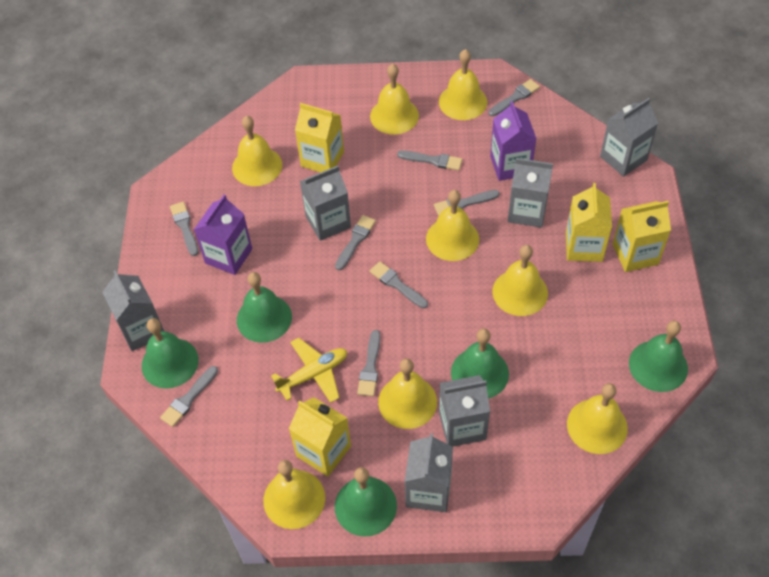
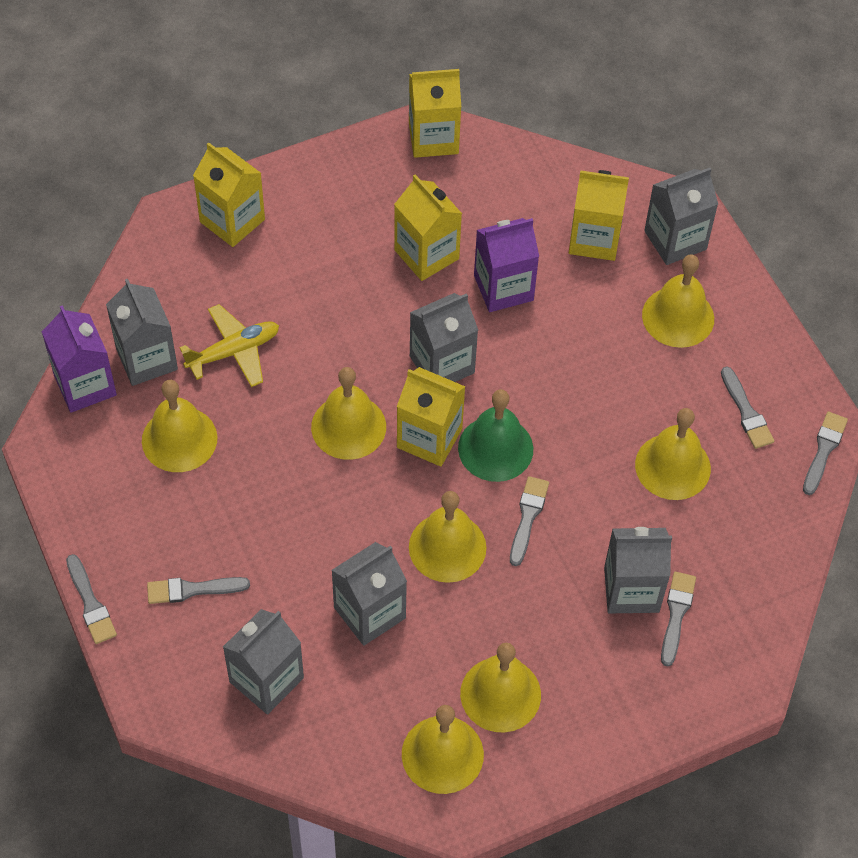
green bell: 5 -> 1
grey brush: 8 -> 6
yellow bell: 8 -> 7
yellow carton: 4 -> 5

